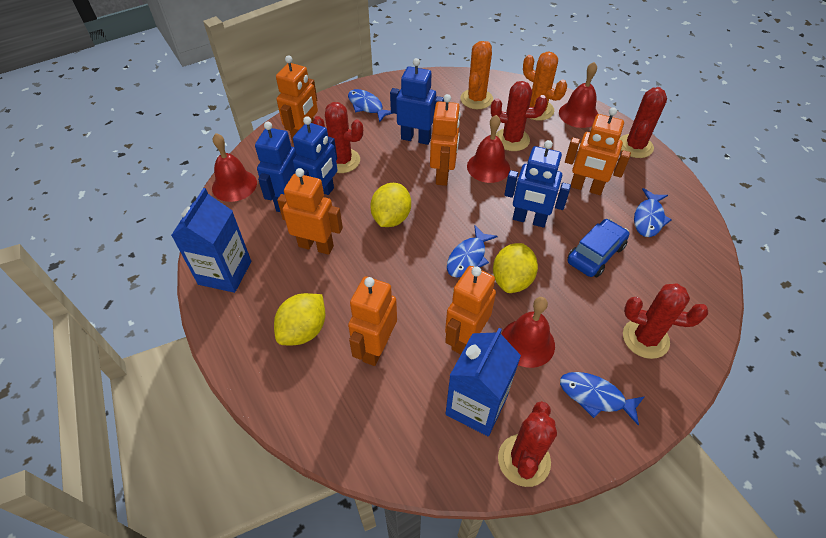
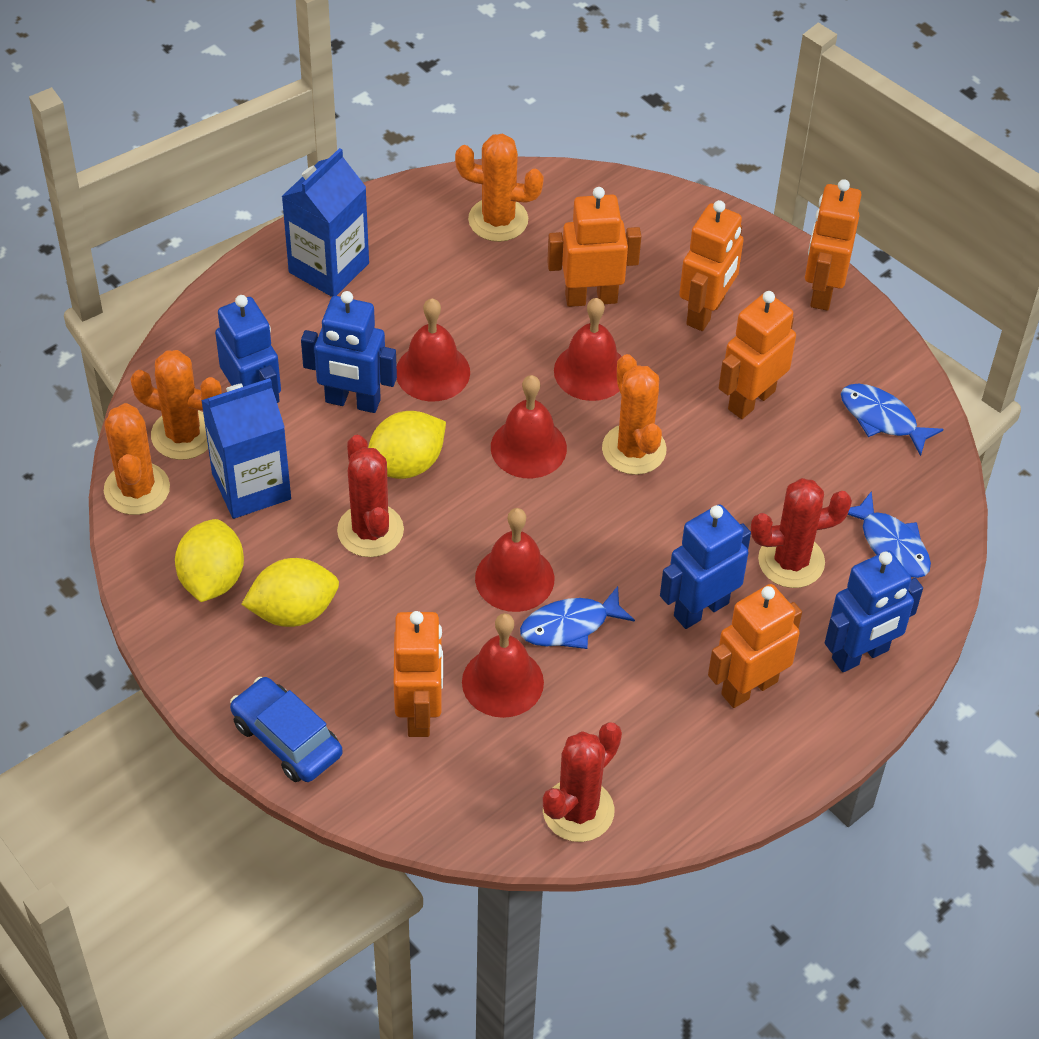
blue fish: 4 -> 3
orange cactus: 2 -> 4
red bell: 4 -> 5
red cactus: 5 -> 3

